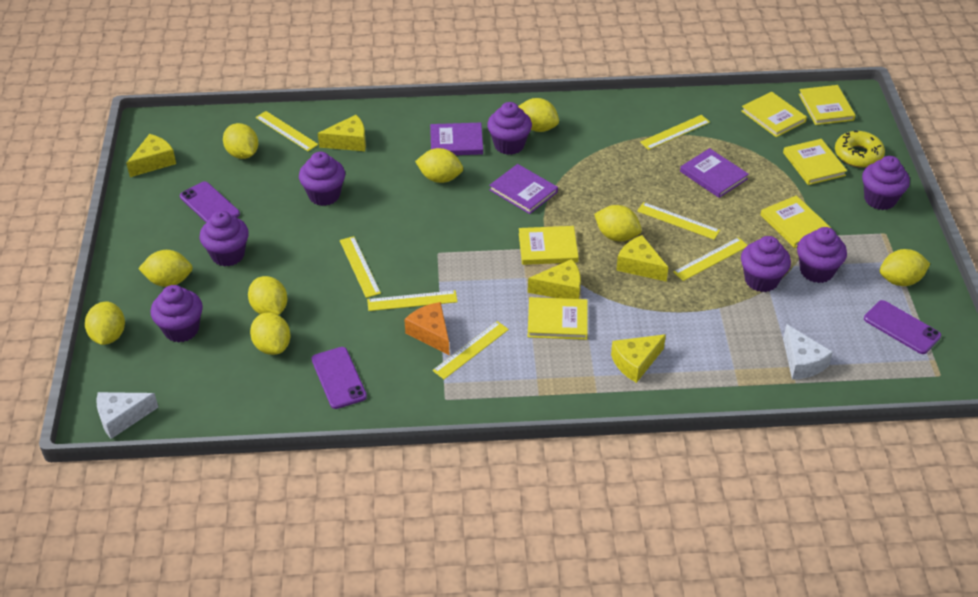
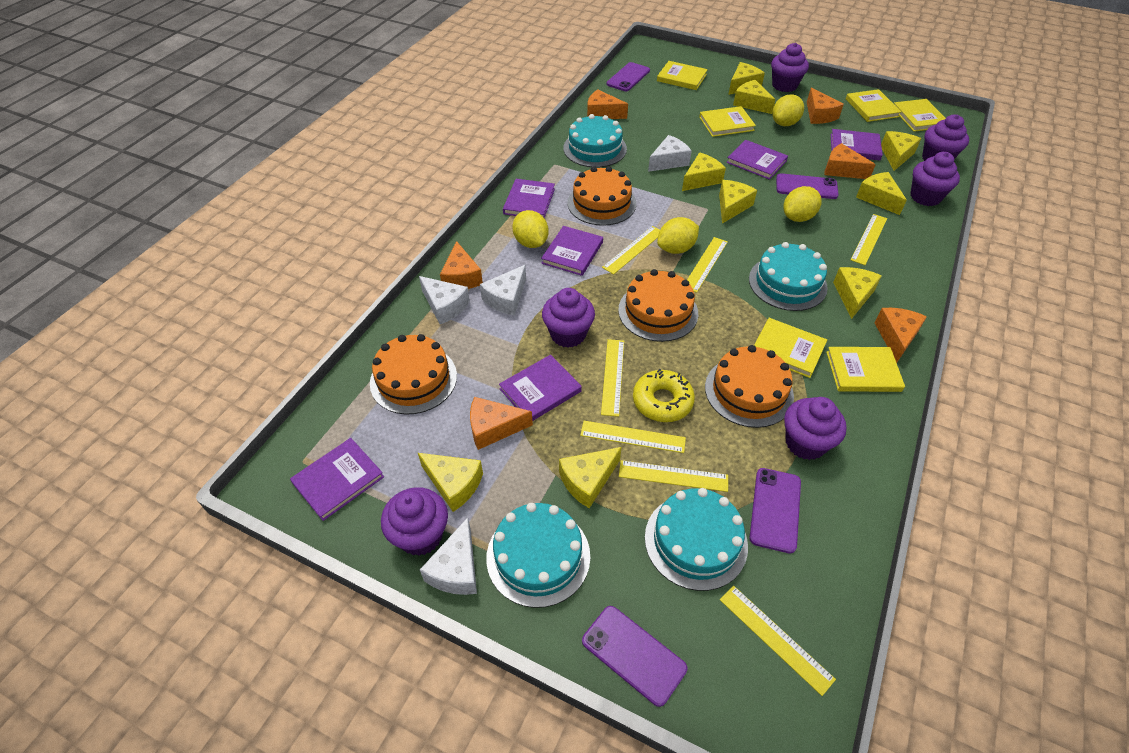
orange cake: 0 -> 4
orange cheese: 1 -> 6
purple book: 3 -> 6
purple cupcake: 7 -> 6
purple phone: 3 -> 4
turquoise cake: 0 -> 4
white cheese: 2 -> 4
yellow cheese: 5 -> 9
yellow lemon: 9 -> 4

